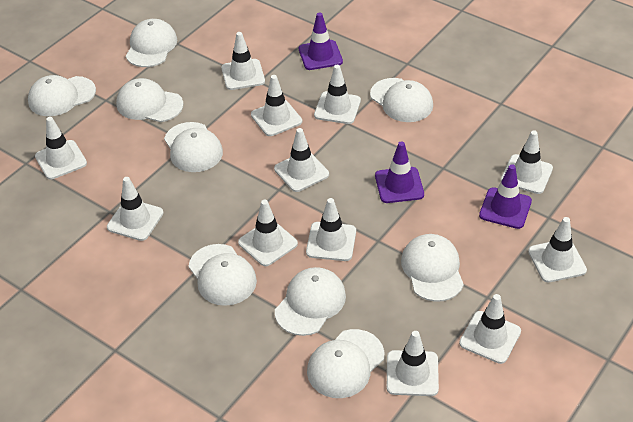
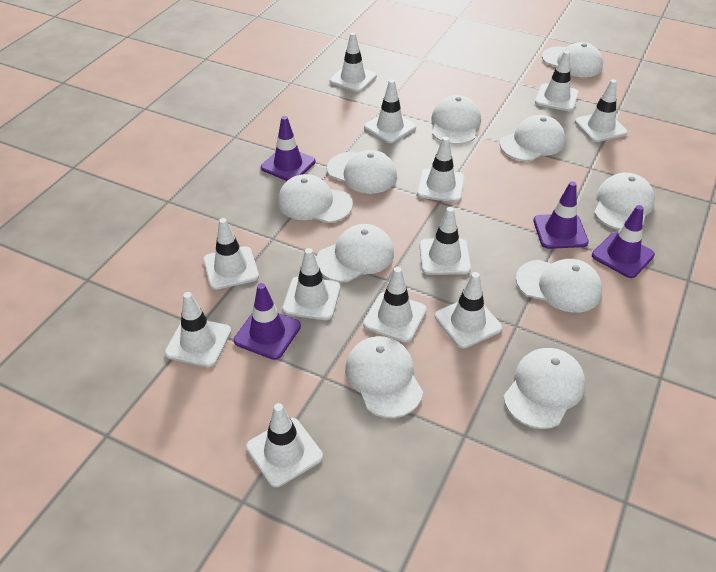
purple traffic cone: 3 -> 4
white cap: 9 -> 10

